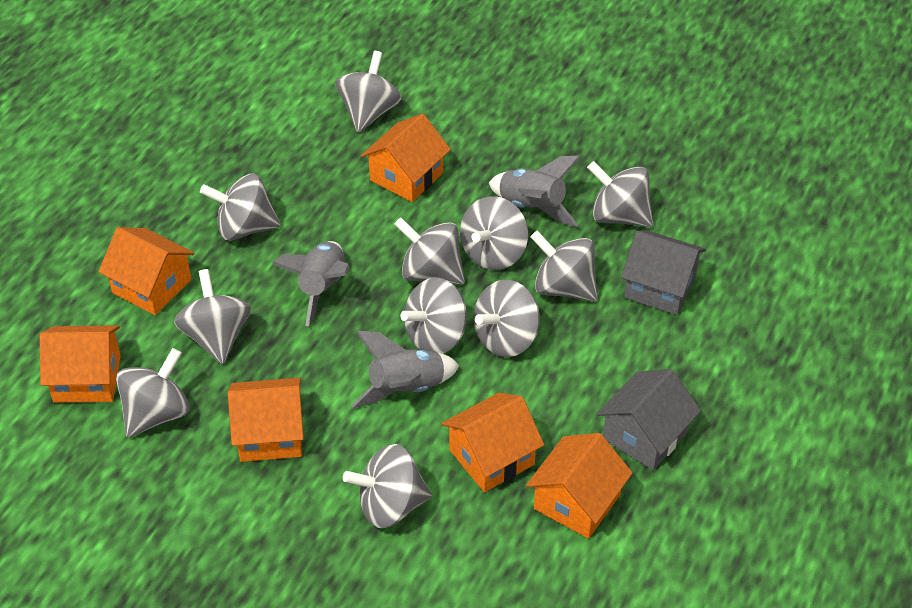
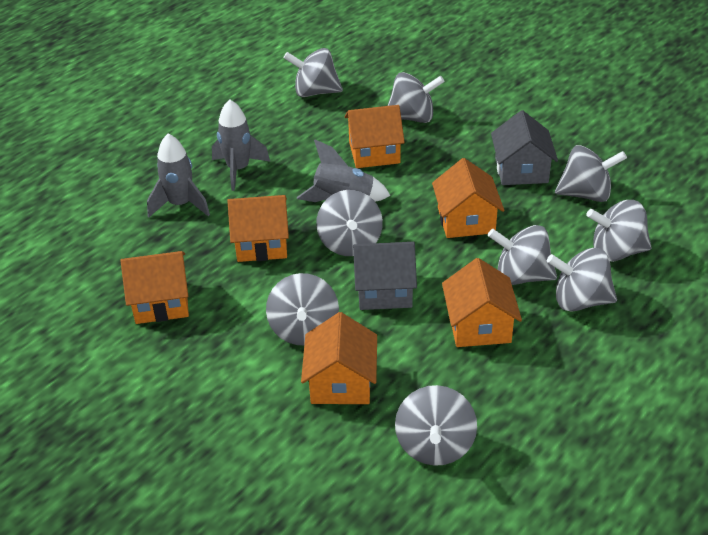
grey spinning top: 11 -> 9

